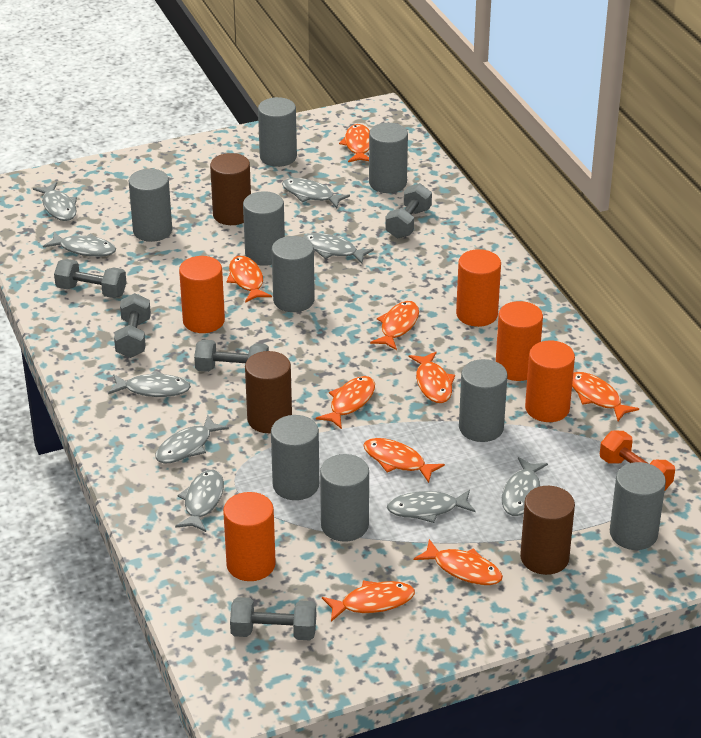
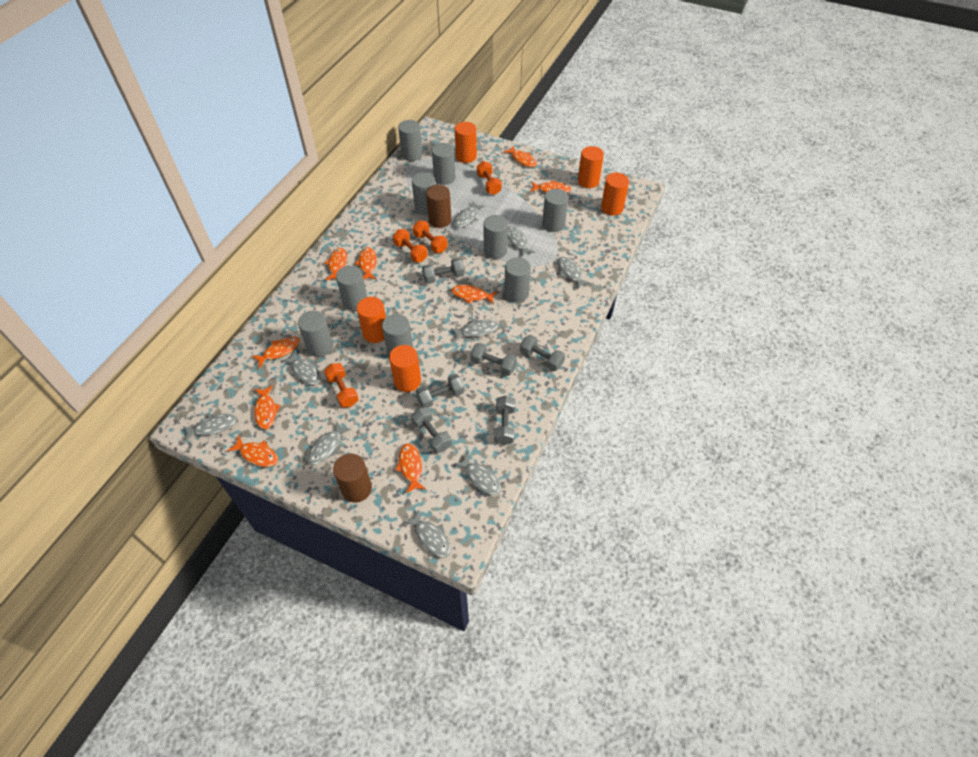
brown cylinder: 3 -> 2
grey dumbbell: 5 -> 6
orange dumbbell: 1 -> 4

